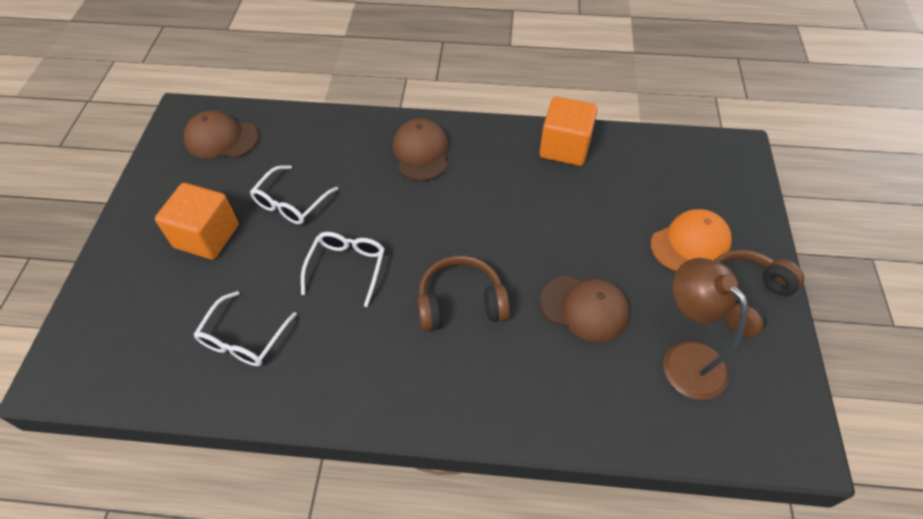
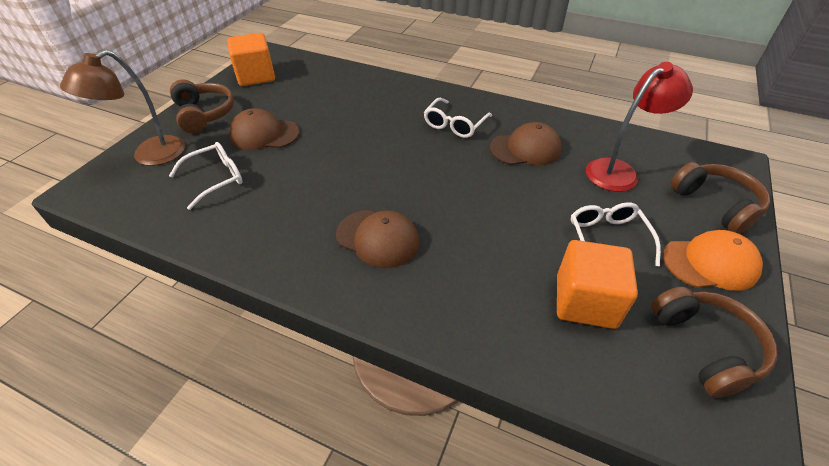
brown headphones: 2 -> 3
red lamp: 0 -> 1

